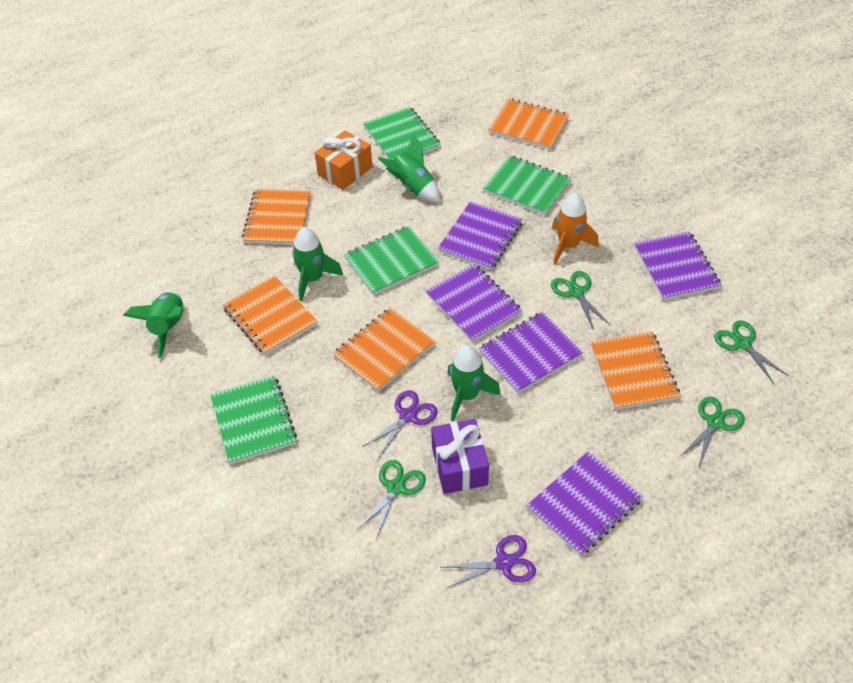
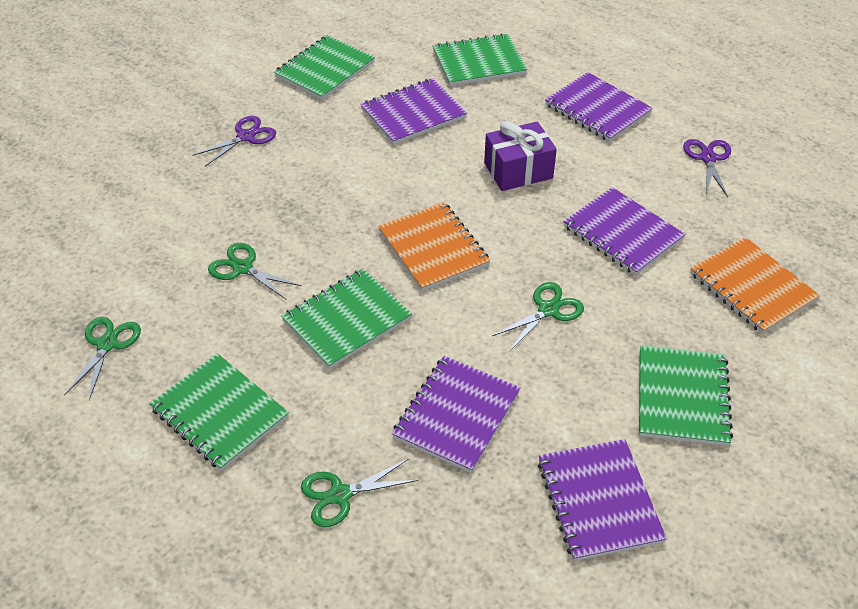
green notebook: 4 -> 5
green rocket: 4 -> 0
orange gift: 1 -> 0
orange notebook: 5 -> 2
orange rocket: 1 -> 0

